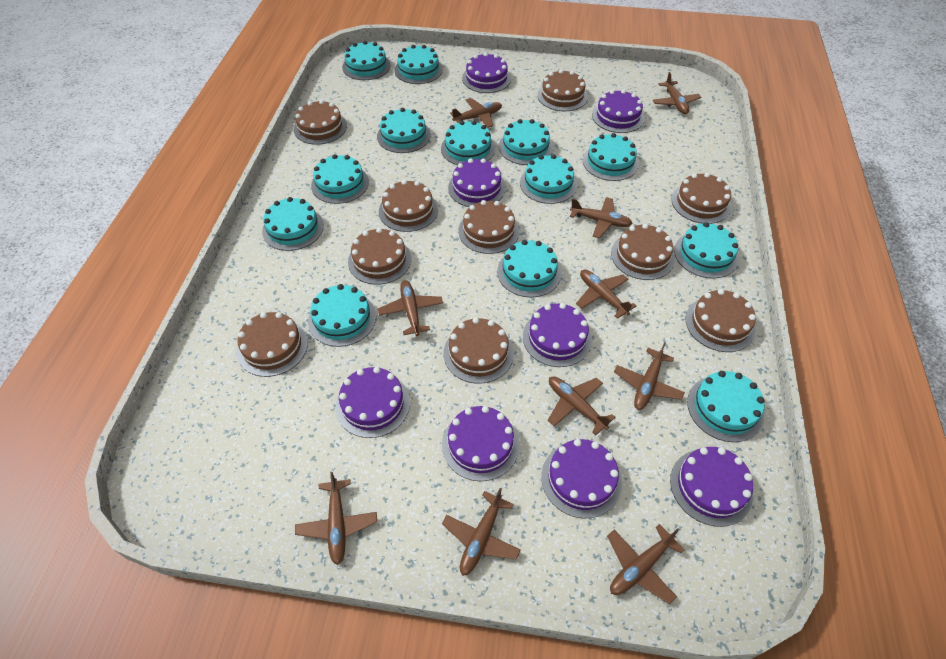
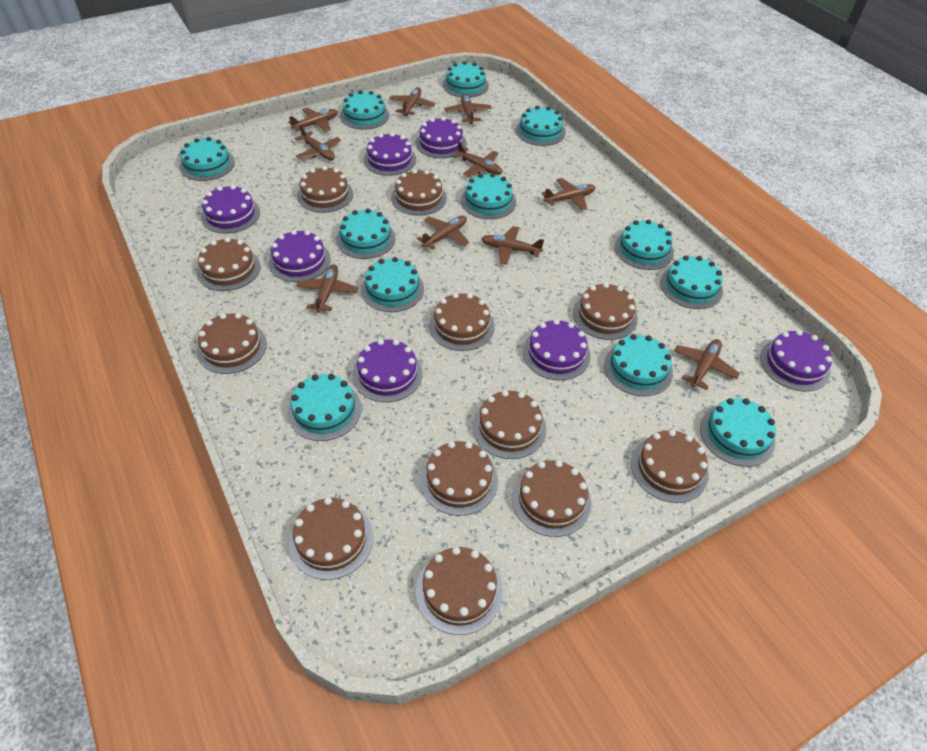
brown cake: 10 -> 12
purple cake: 8 -> 7
turquoise cake: 13 -> 12

